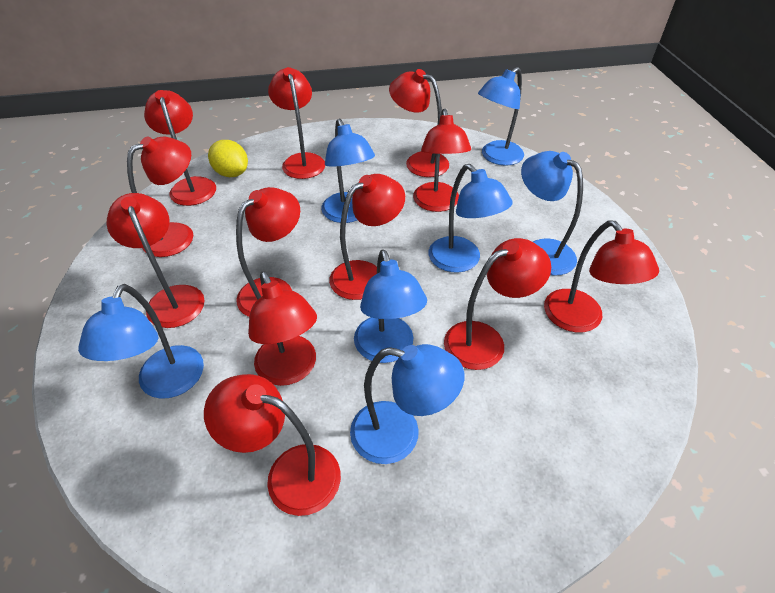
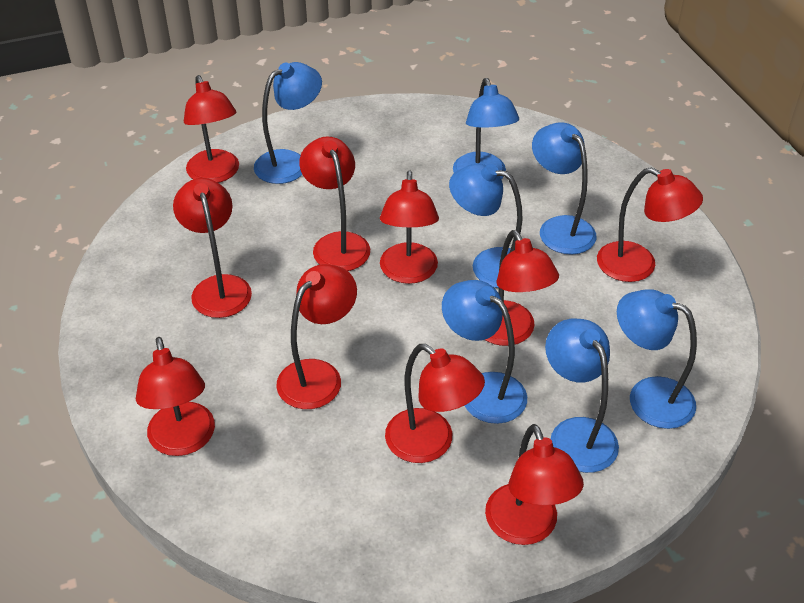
red lamp: 12 -> 10
yellow lemon: 1 -> 0

